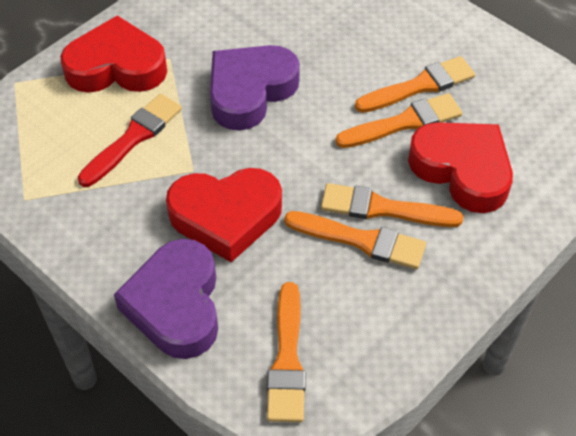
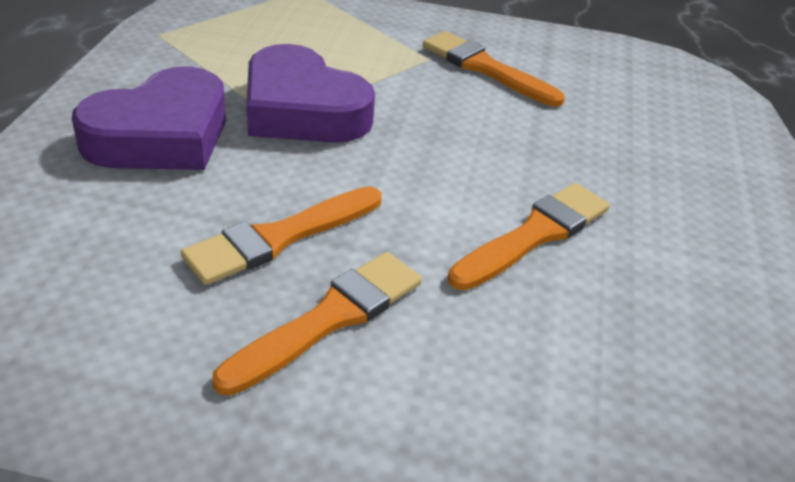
orange brush: 5 -> 4
red brush: 1 -> 0
red heart: 3 -> 0

